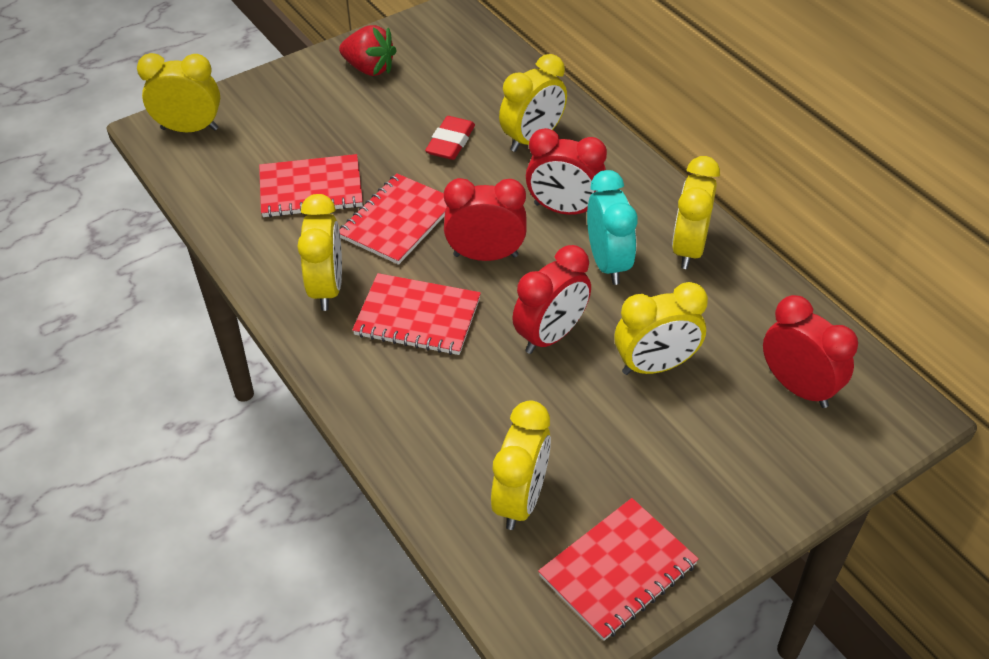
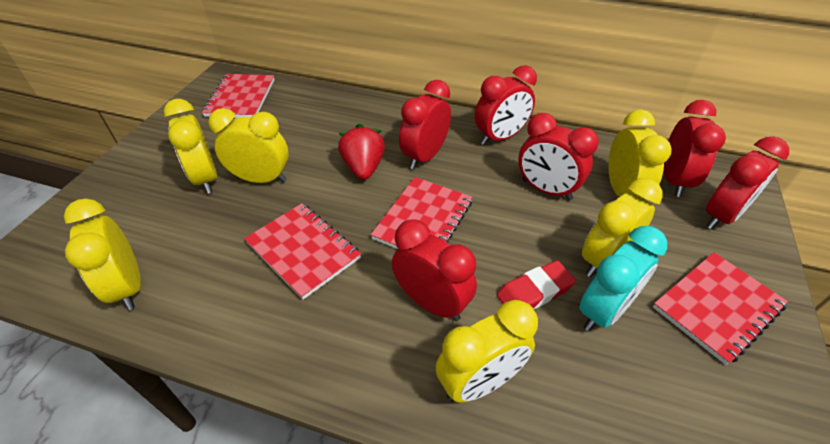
red clock: 4 -> 6

